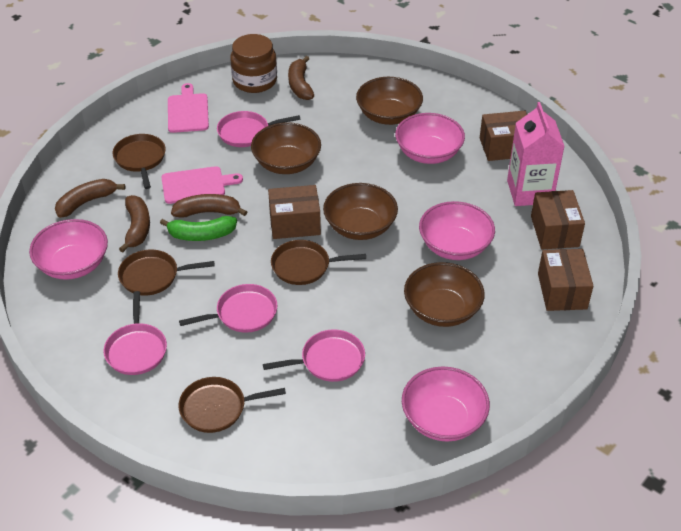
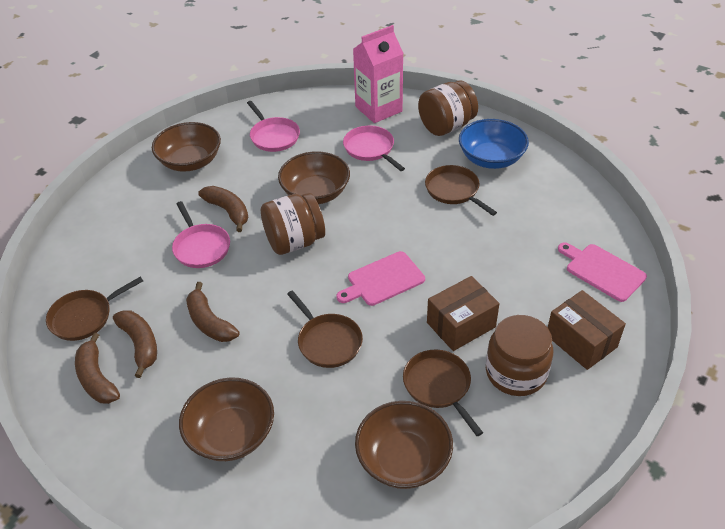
blue bowl: 0 -> 1
brown box: 4 -> 2
brown jar: 1 -> 3
green banana: 1 -> 0
pink bowl: 4 -> 0
pink pan: 4 -> 3

